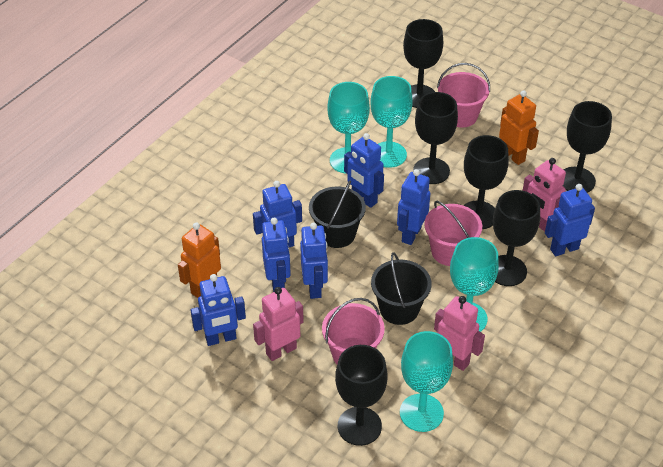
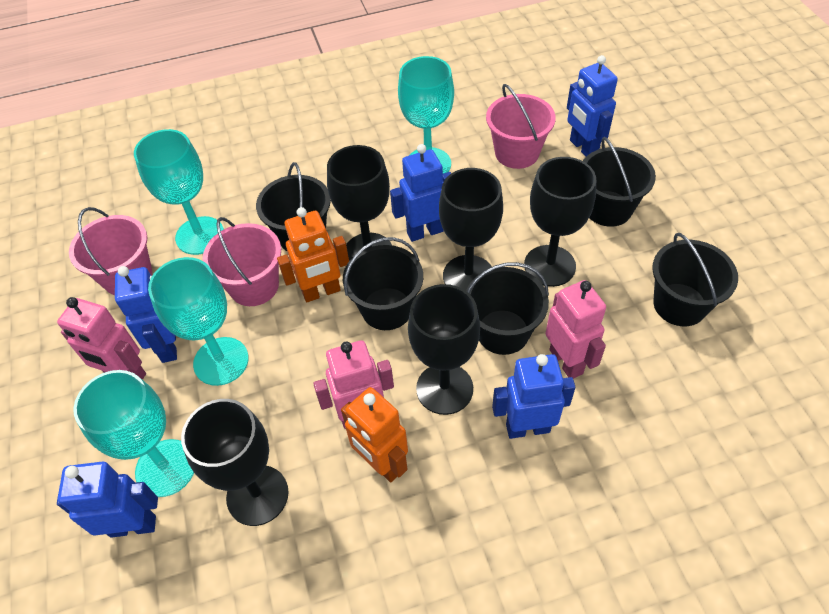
black bucket: 2 -> 5
black goblet: 6 -> 5
blue robot: 7 -> 5

